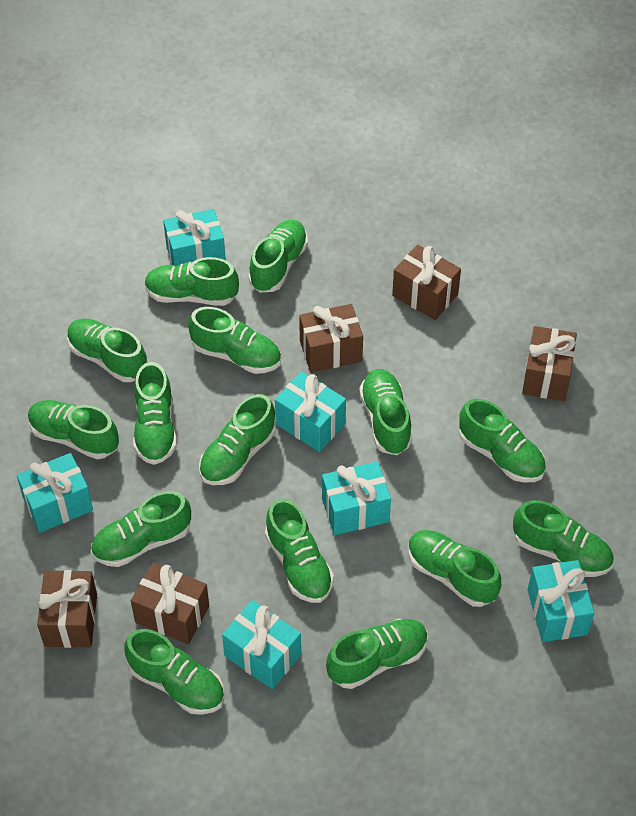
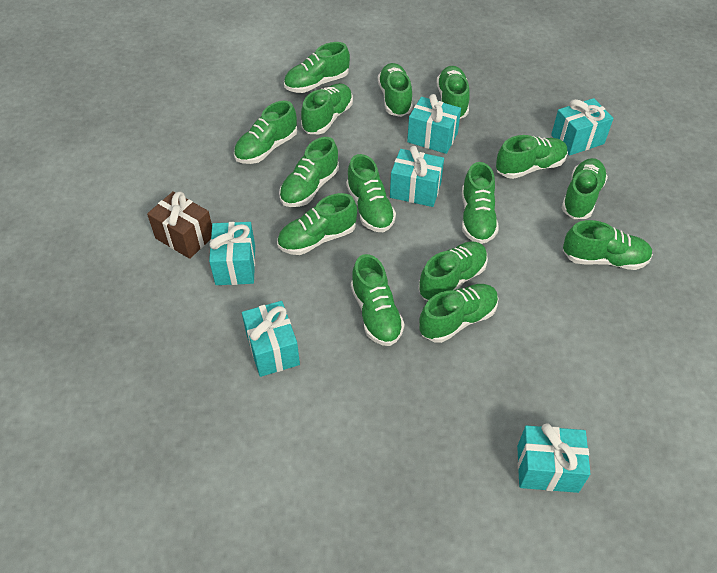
brown gift: 5 -> 1

